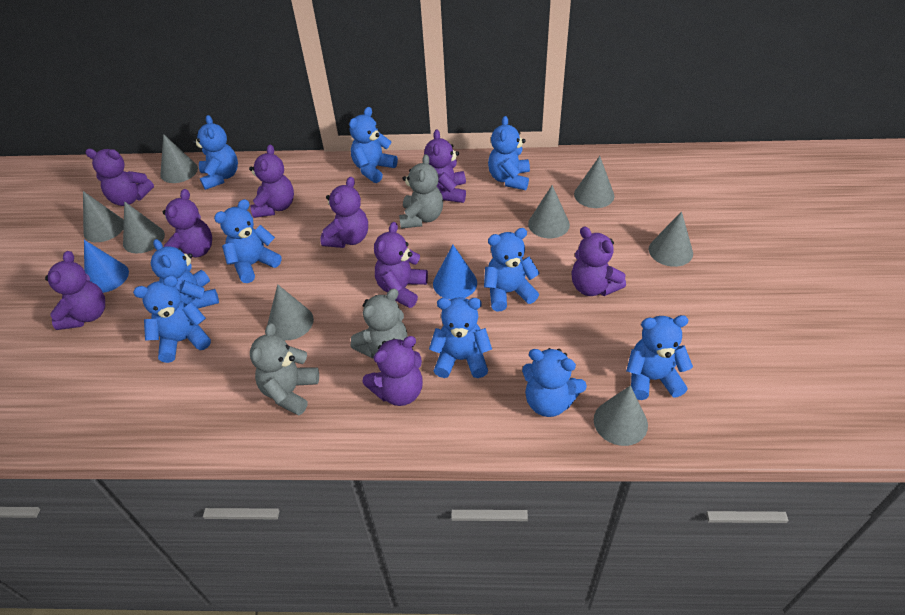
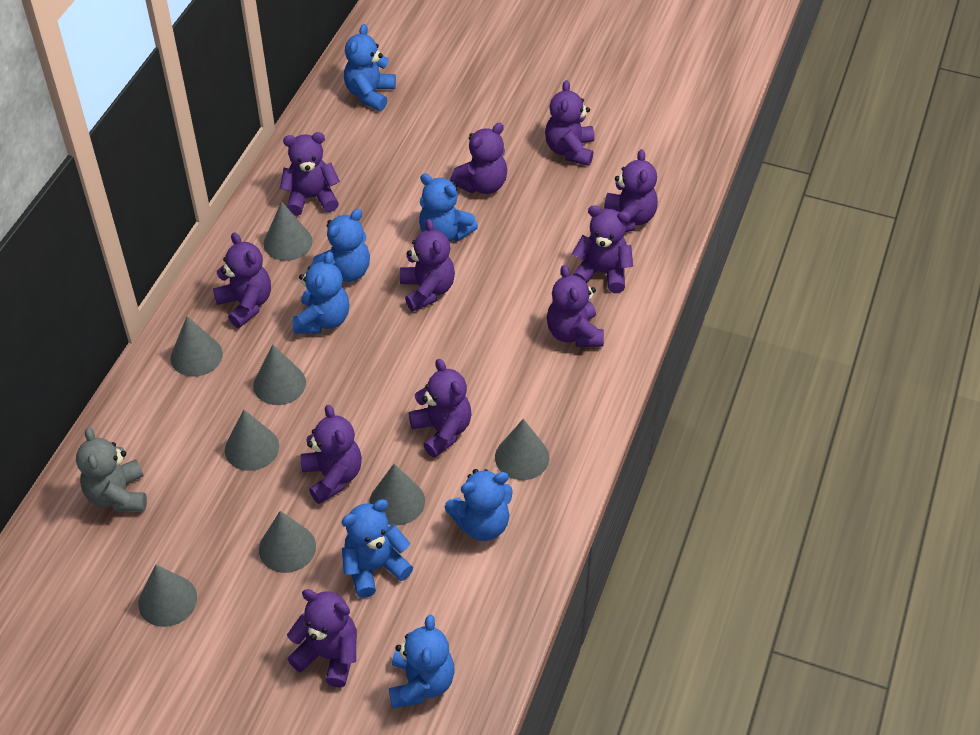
blue cone: 2 -> 0
blue teddy bear: 10 -> 7
grey teddy bear: 3 -> 1
purple teddy bear: 9 -> 11

